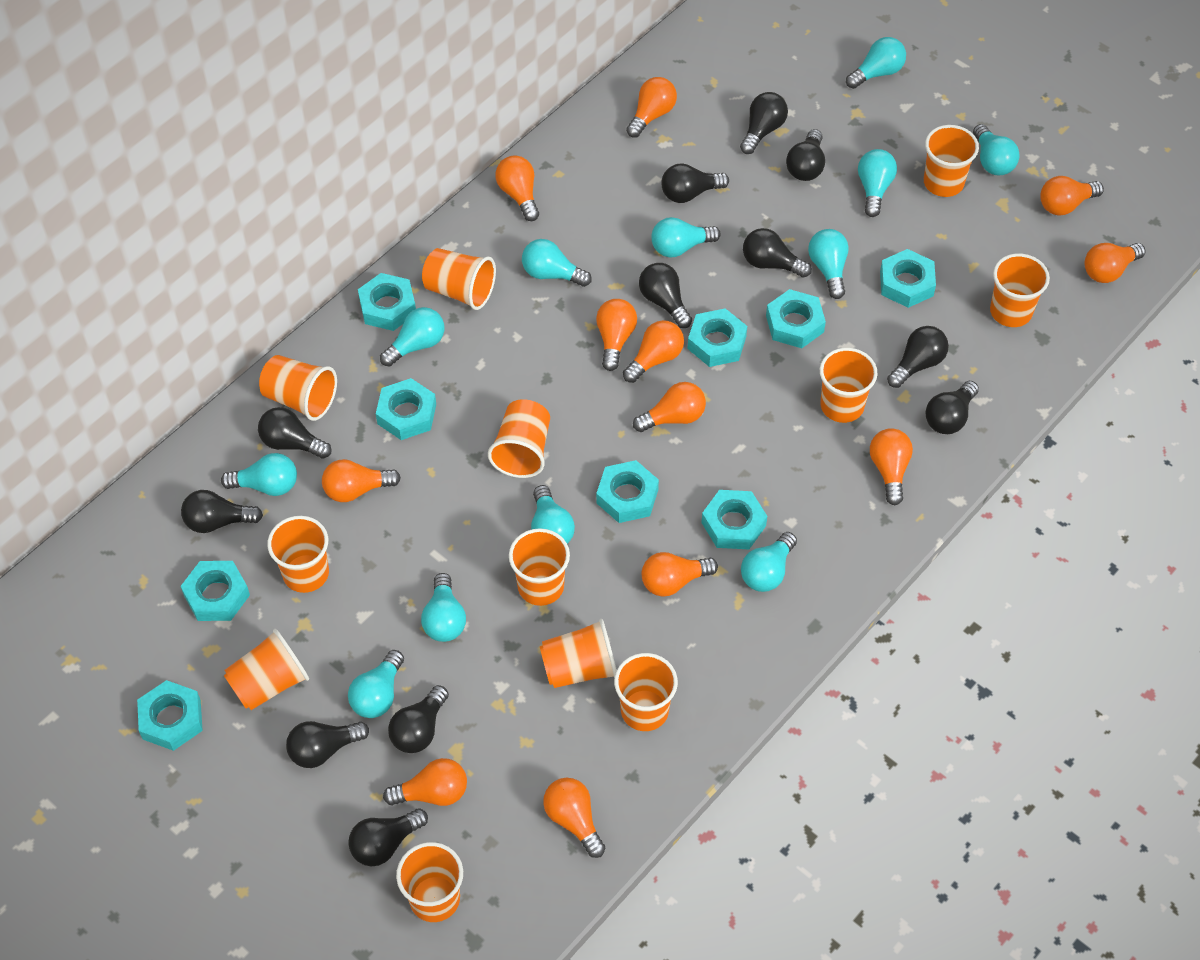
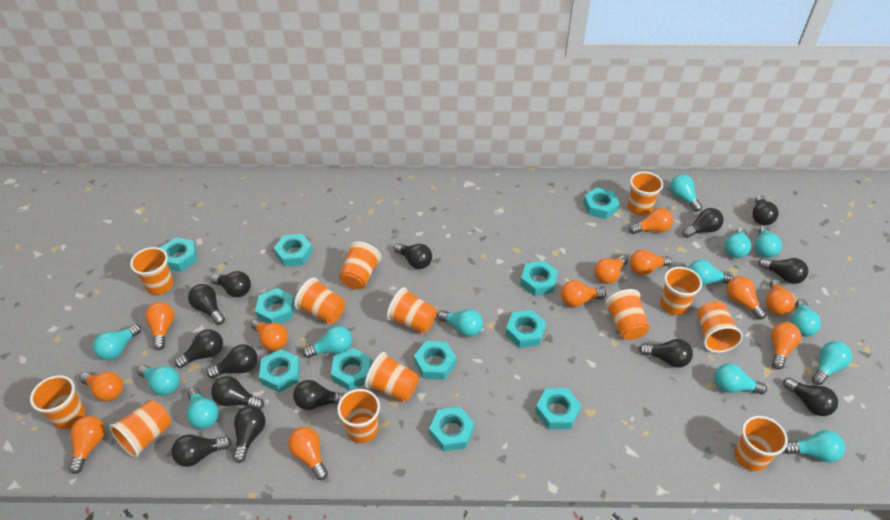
black light bulb: 12 -> 14
orange cup: 12 -> 13
turquoise light bulb: 12 -> 13
turquoise nut: 9 -> 11

